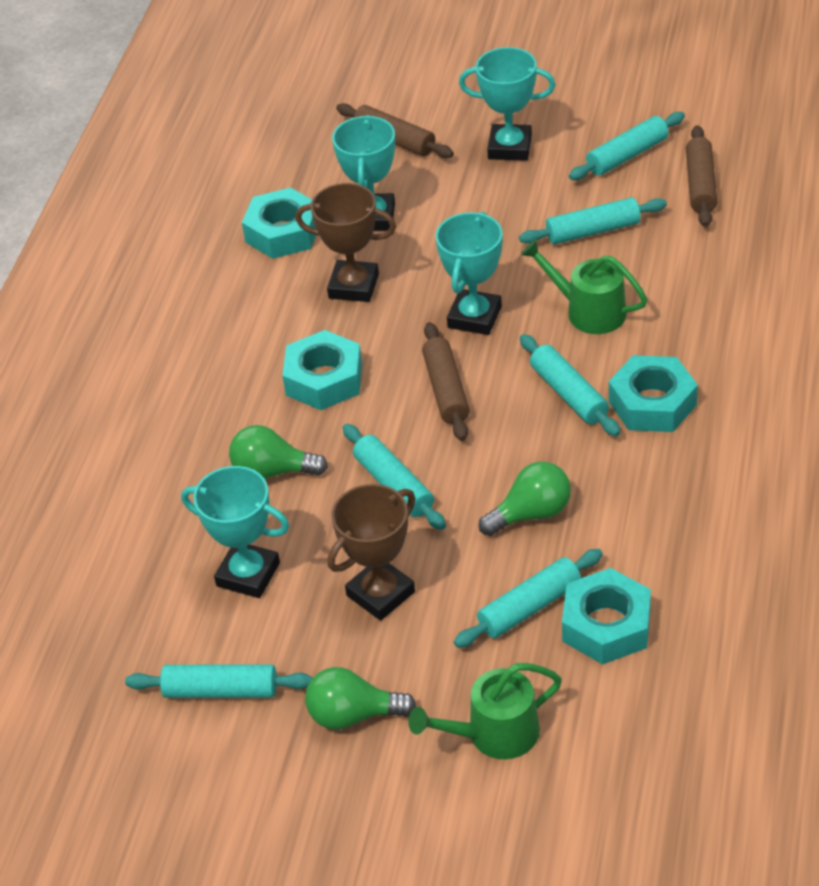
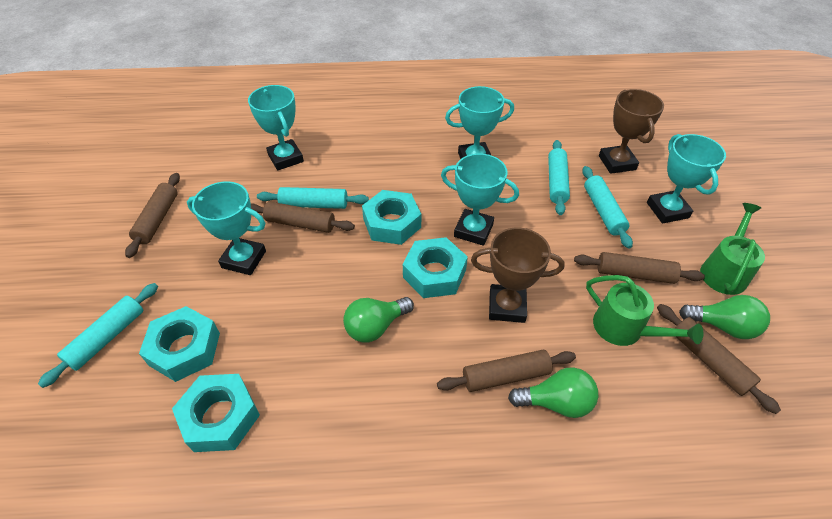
brown rolling pin: 3 -> 5
turquoise rolling pin: 6 -> 4
turquoise trophy: 4 -> 5

